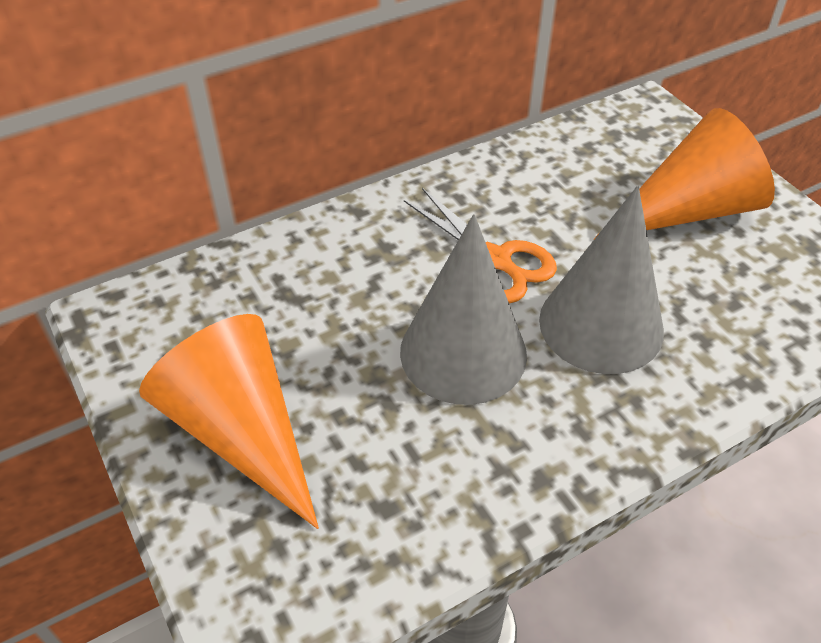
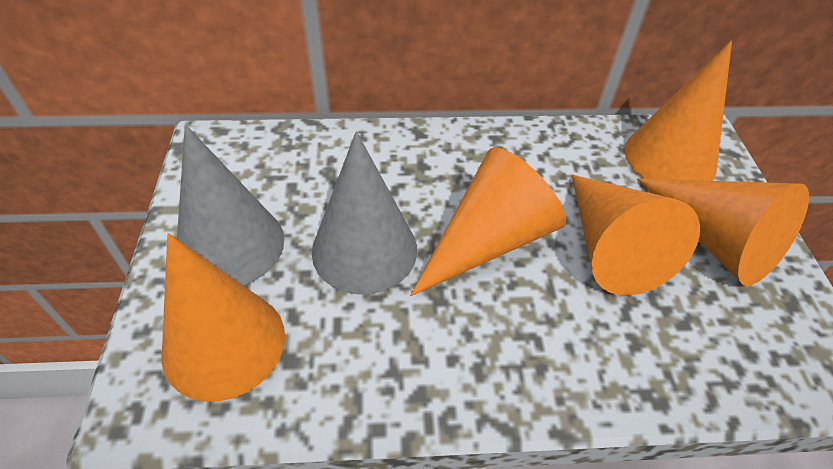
orange cone: 2 -> 5
orange scissors: 1 -> 0

